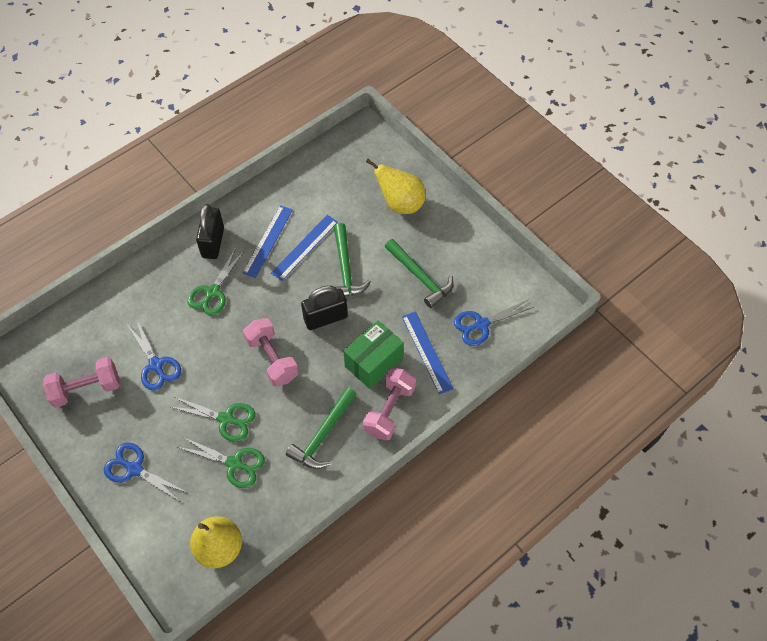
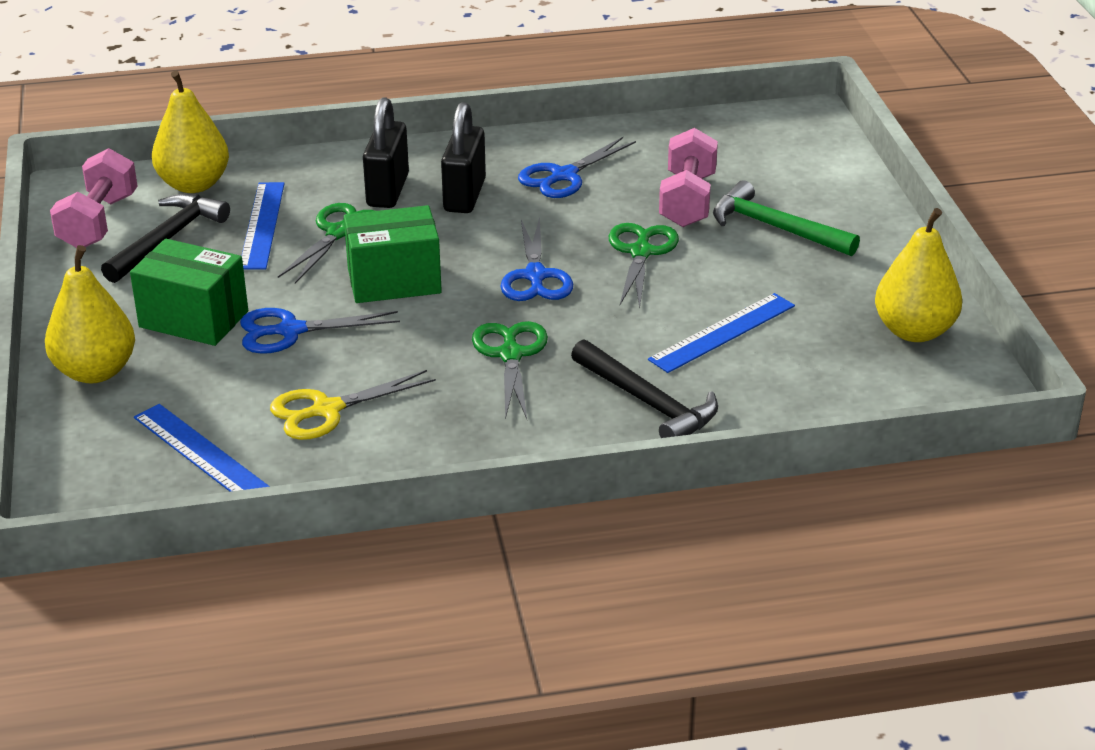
black hammer: 0 -> 2
green box: 1 -> 2
green hammer: 3 -> 1
pink dumbbell: 3 -> 2
yellow pear: 2 -> 3
yellow scissors: 0 -> 1

